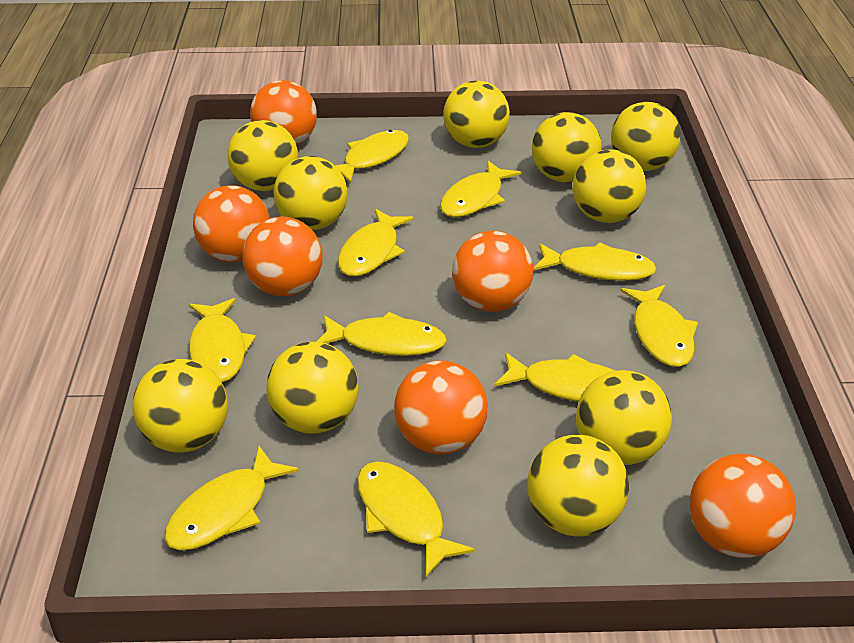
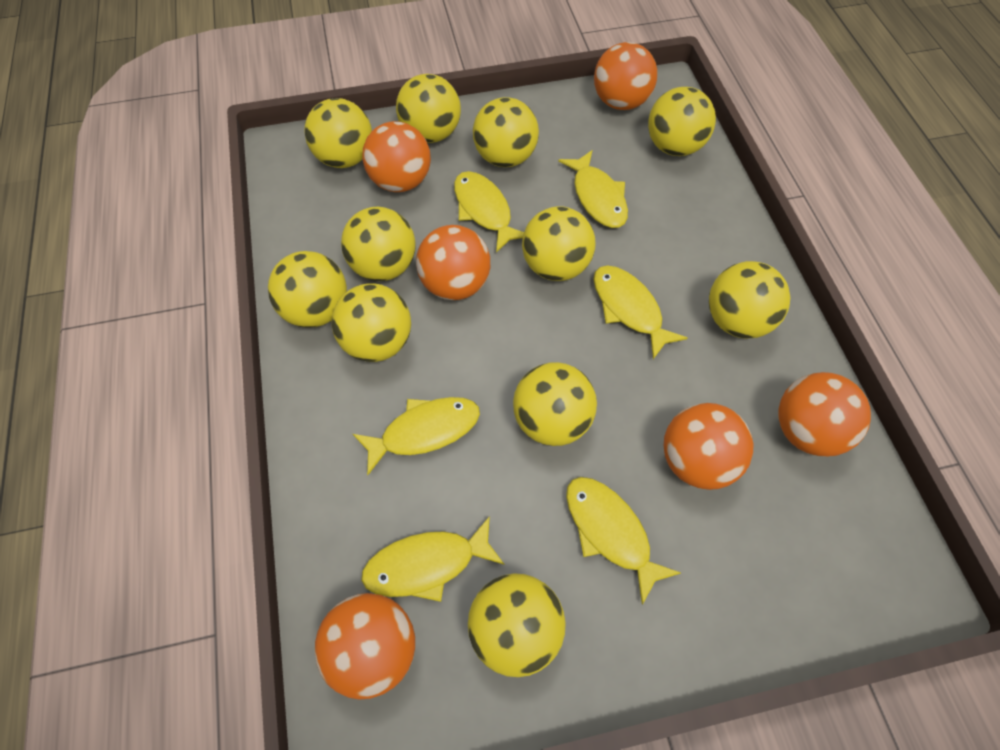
yellow ball: 10 -> 11
yellow fish: 10 -> 6

